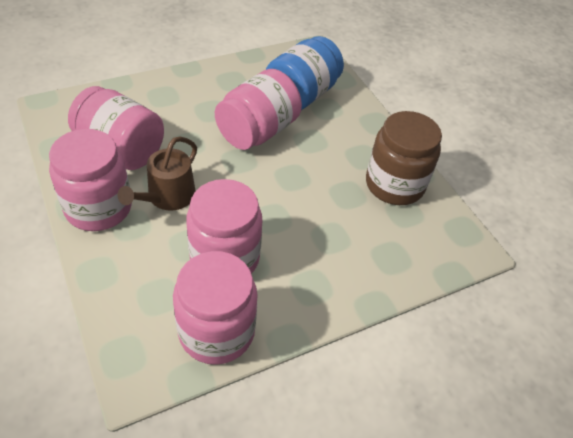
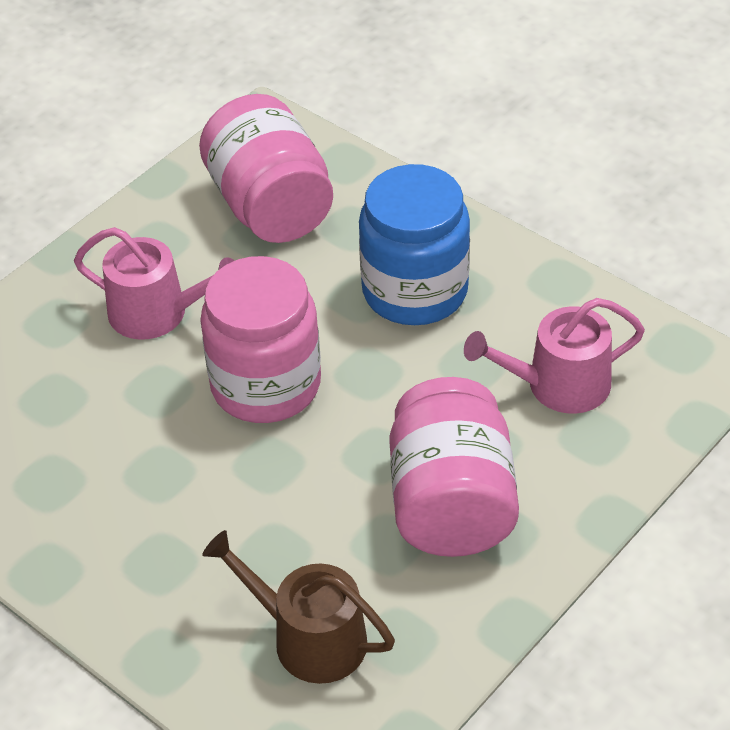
brown jar: 1 -> 0
pink jar: 5 -> 3
pink watering can: 0 -> 2

